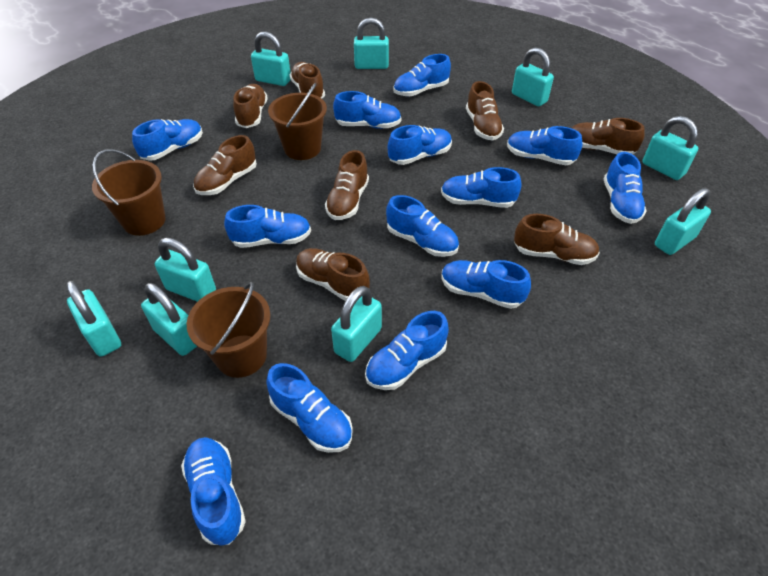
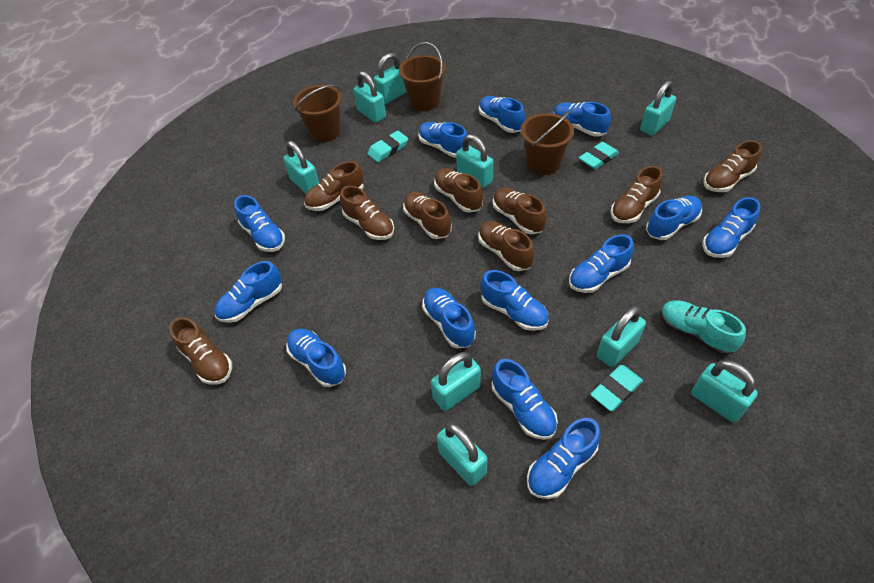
brown shoe: 8 -> 9
turquoise eraser: 0 -> 3
turquoise shoe: 0 -> 1

